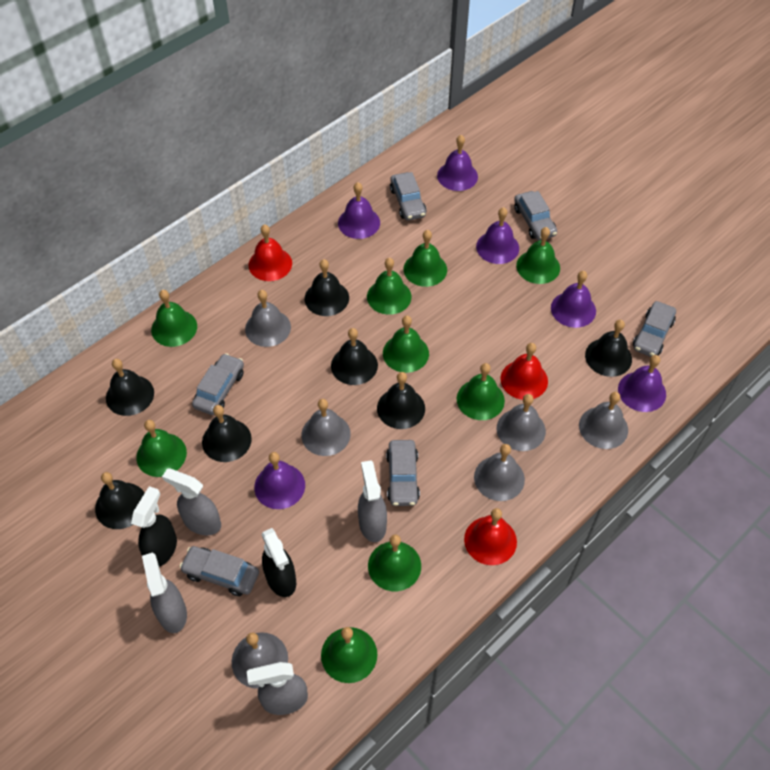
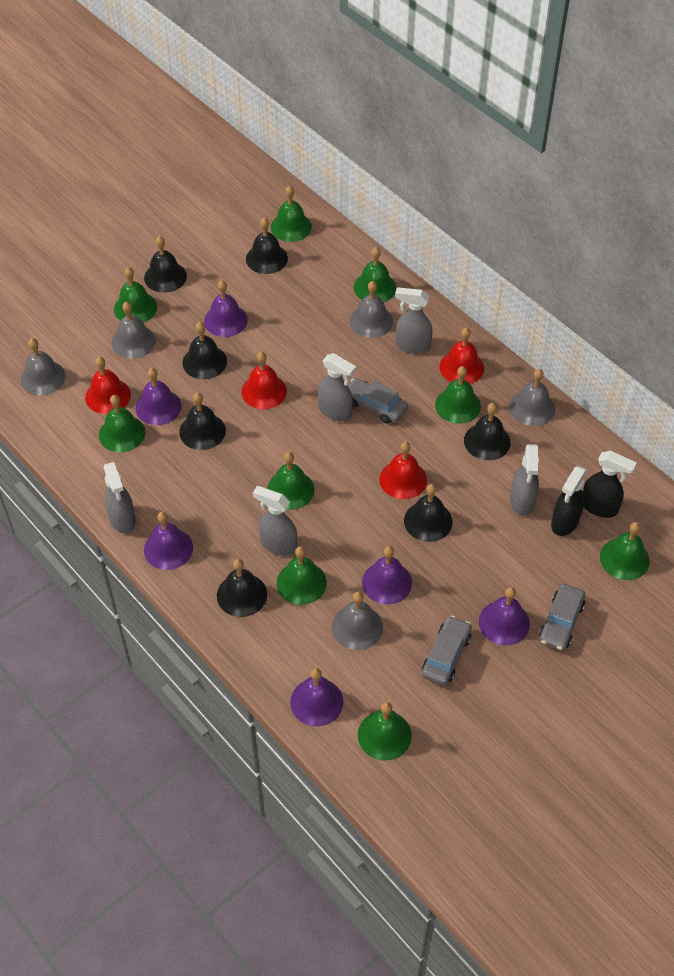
grey bell: 6 -> 5
grey car: 6 -> 3
grey spray bottle: 4 -> 5
red bell: 3 -> 4

